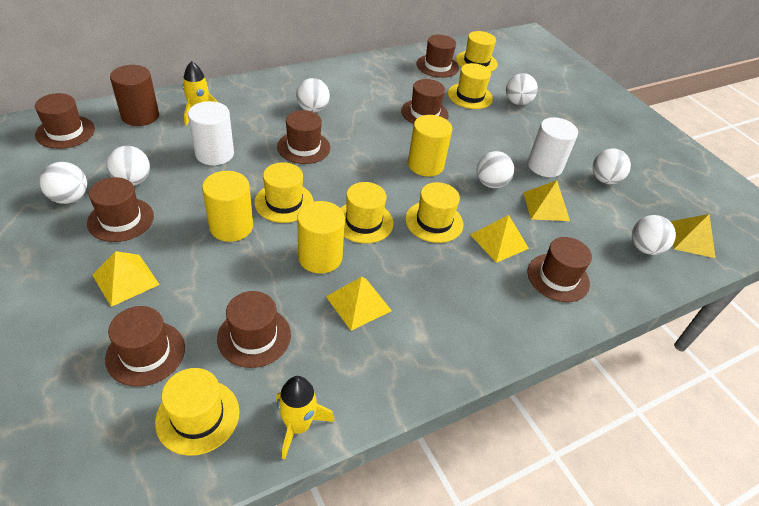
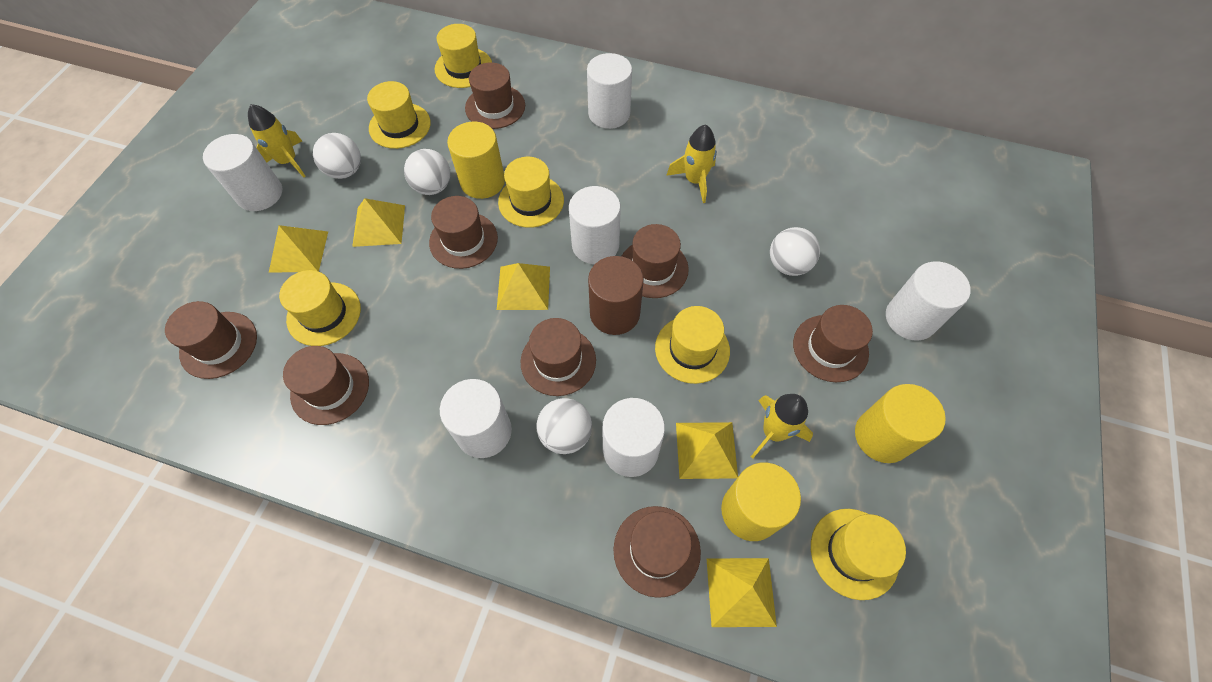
white ball: 7 -> 4
white cylinder: 2 -> 6
yellow rocket: 2 -> 3

